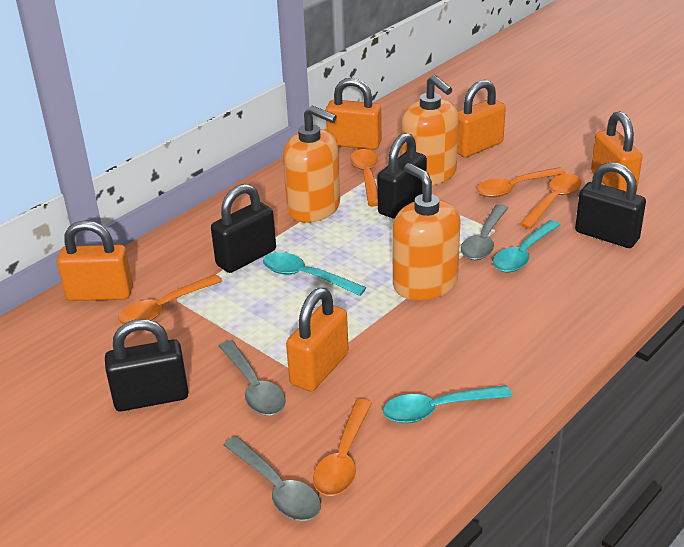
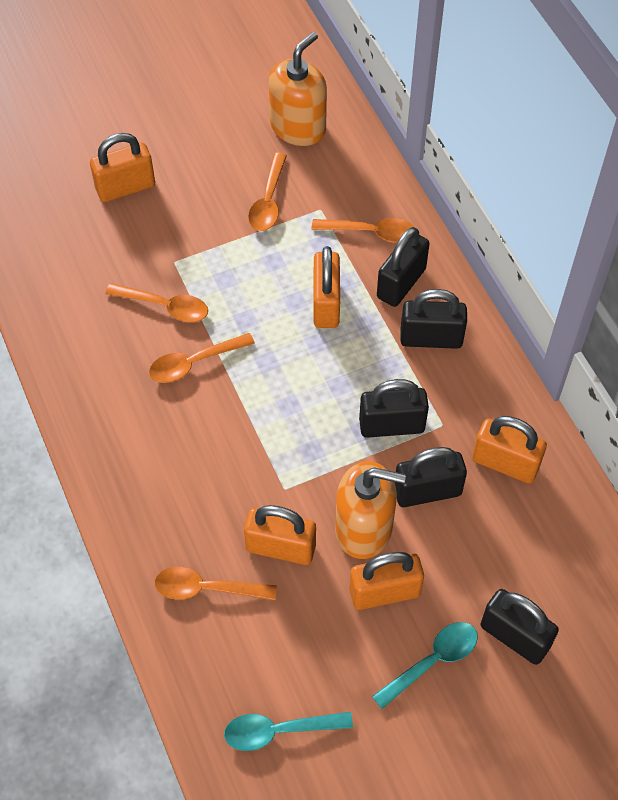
black padlock: 4 -> 5
grey spoon: 3 -> 0
orange soap dispenser: 3 -> 2
turquoise spoon: 3 -> 2

